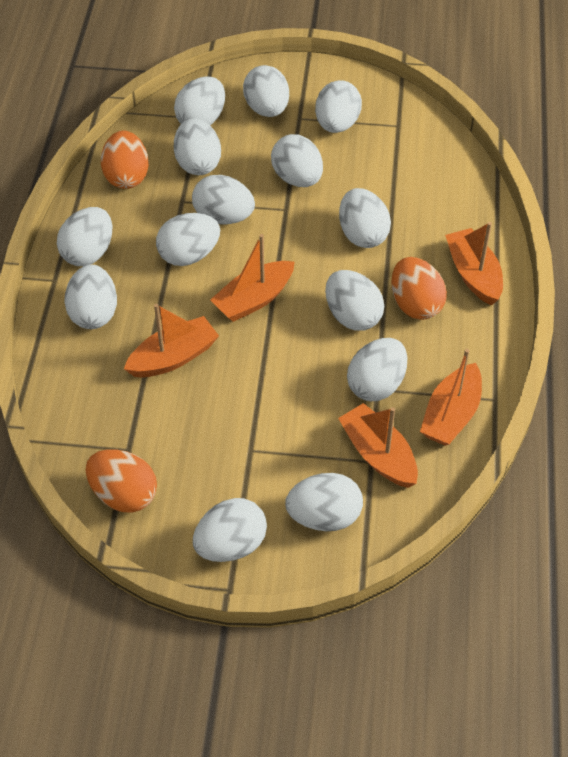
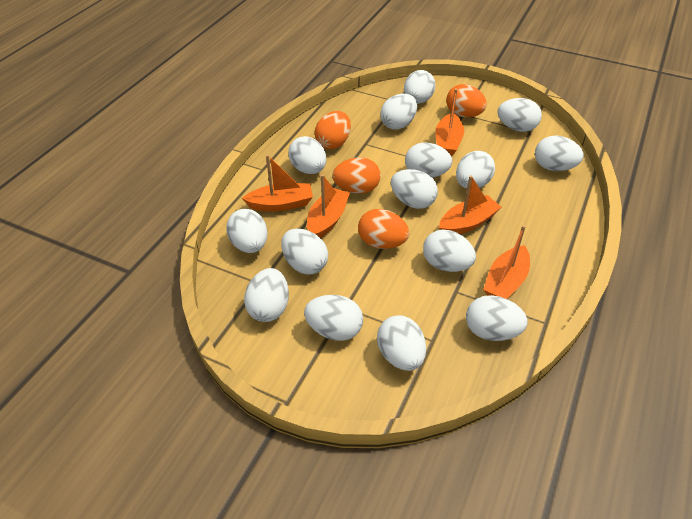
orange egg: 3 -> 4
white egg: 14 -> 15

